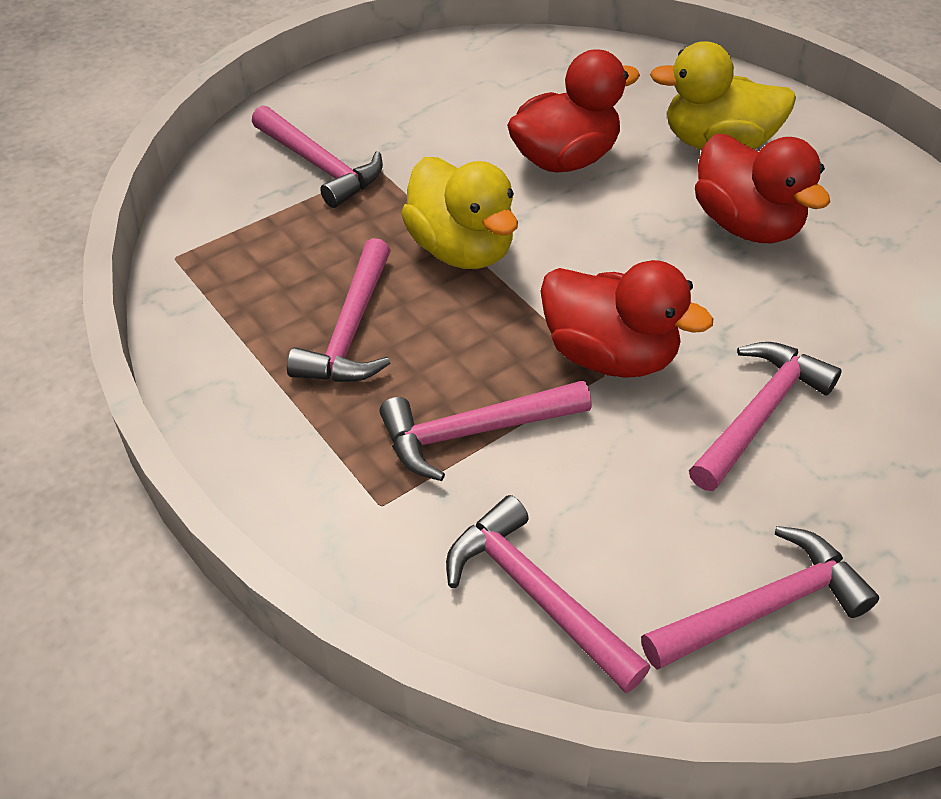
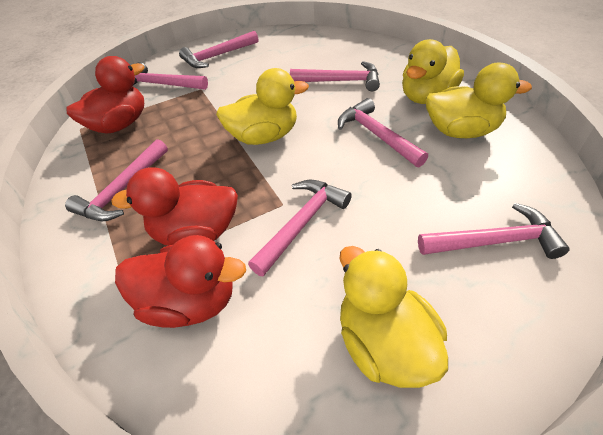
pink hammer: 6 -> 7
yellow duck: 2 -> 4

